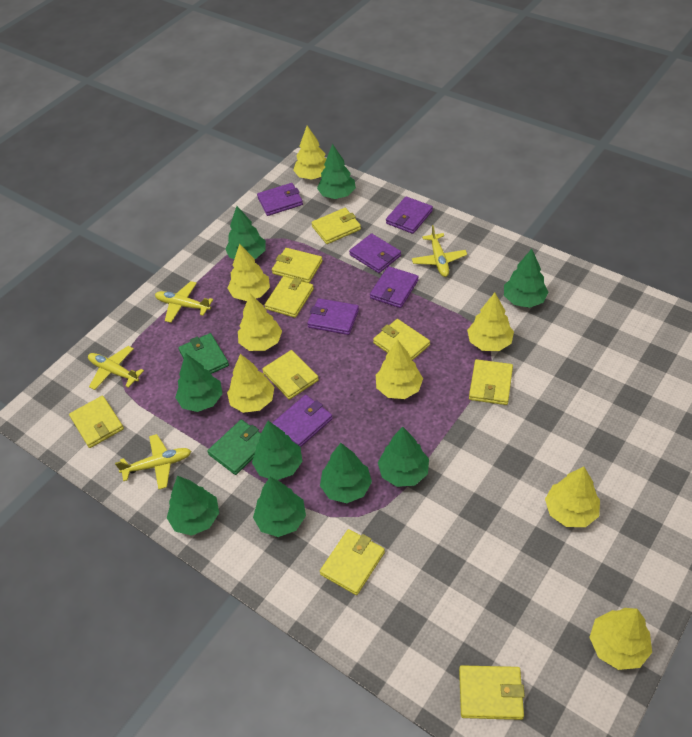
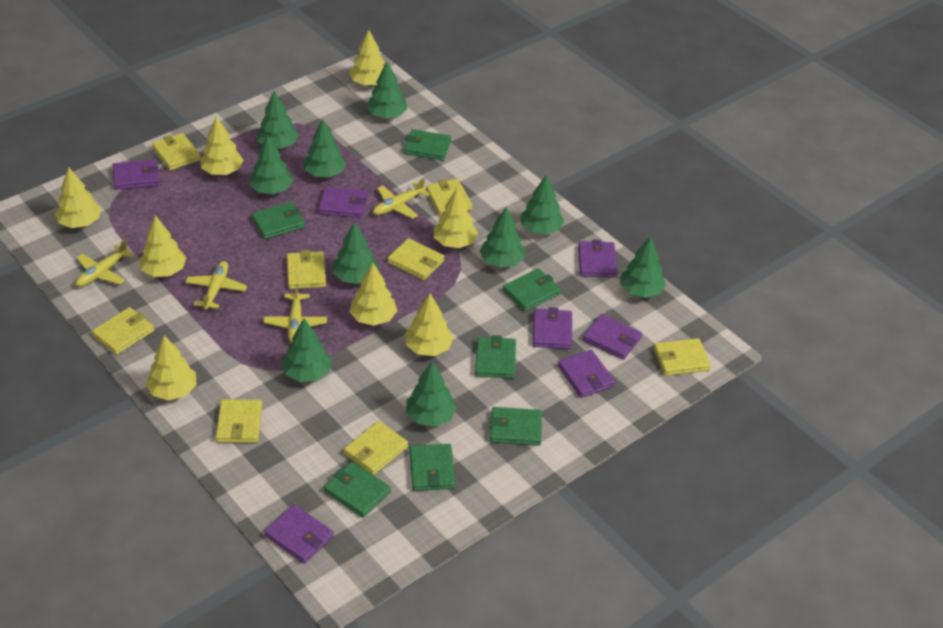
green tree: 9 -> 10
green wallet: 2 -> 7
purple wallet: 6 -> 7
yellow wallet: 9 -> 8

